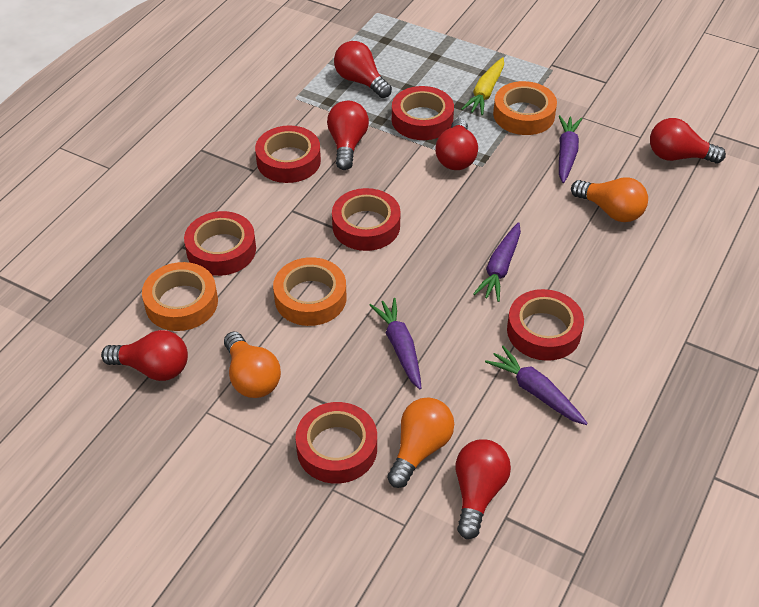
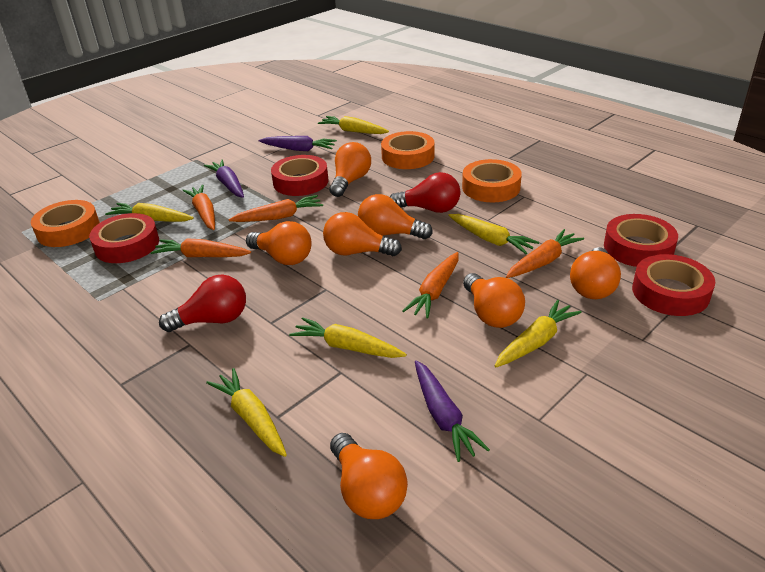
orange carrot: 0 -> 5
orange light bulb: 3 -> 7
purple carrot: 4 -> 3
red light bulb: 6 -> 2
red tape: 6 -> 4
yellow carrot: 1 -> 6

